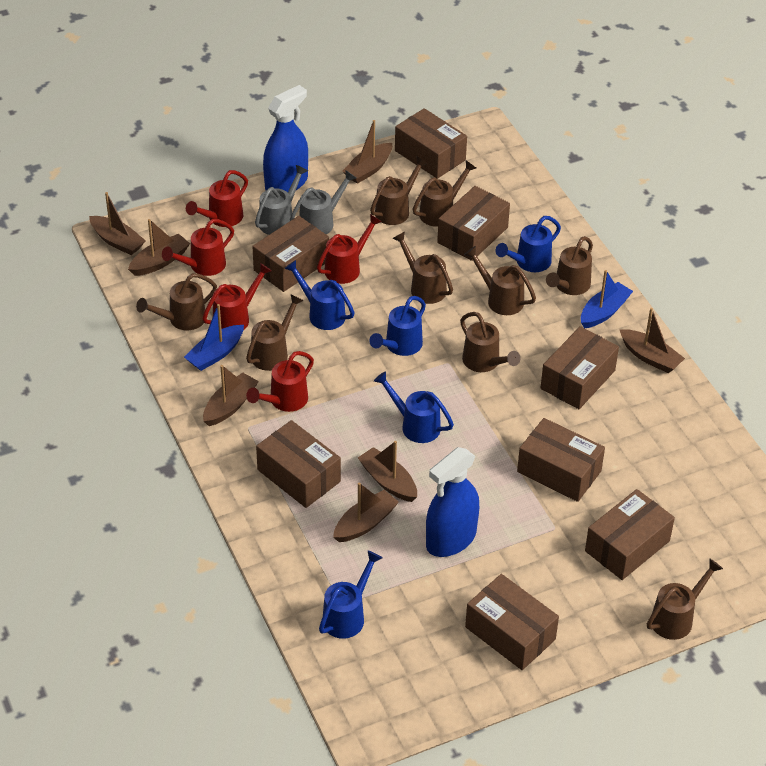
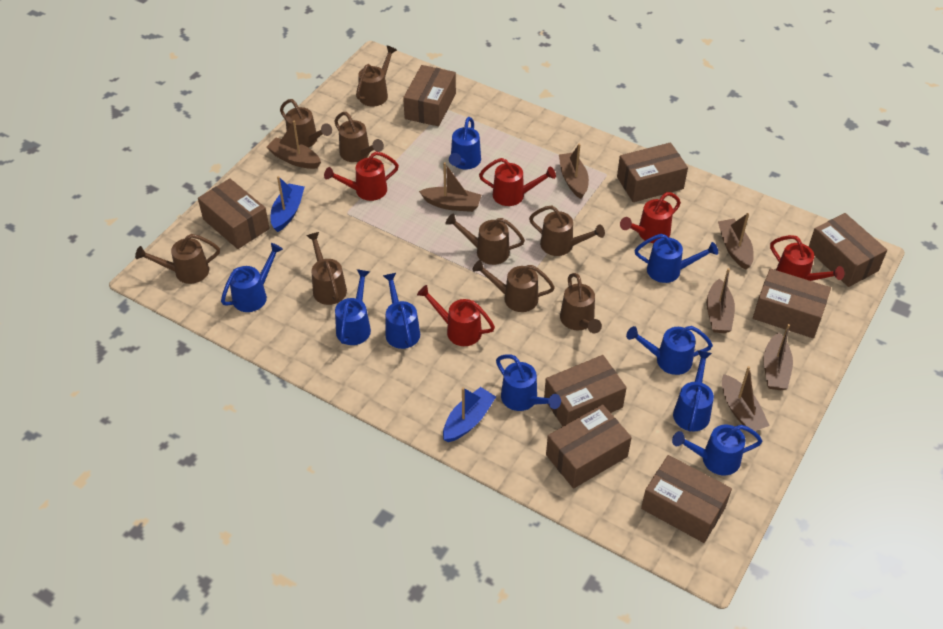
blue spray bottle: 2 -> 0
blue watering can: 5 -> 9
grey watering can: 2 -> 0

